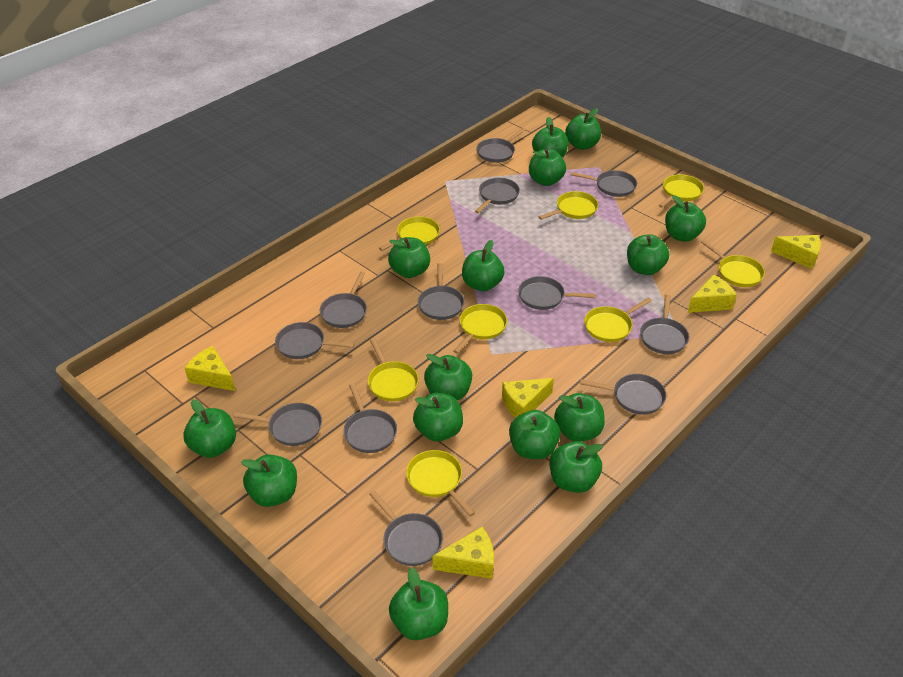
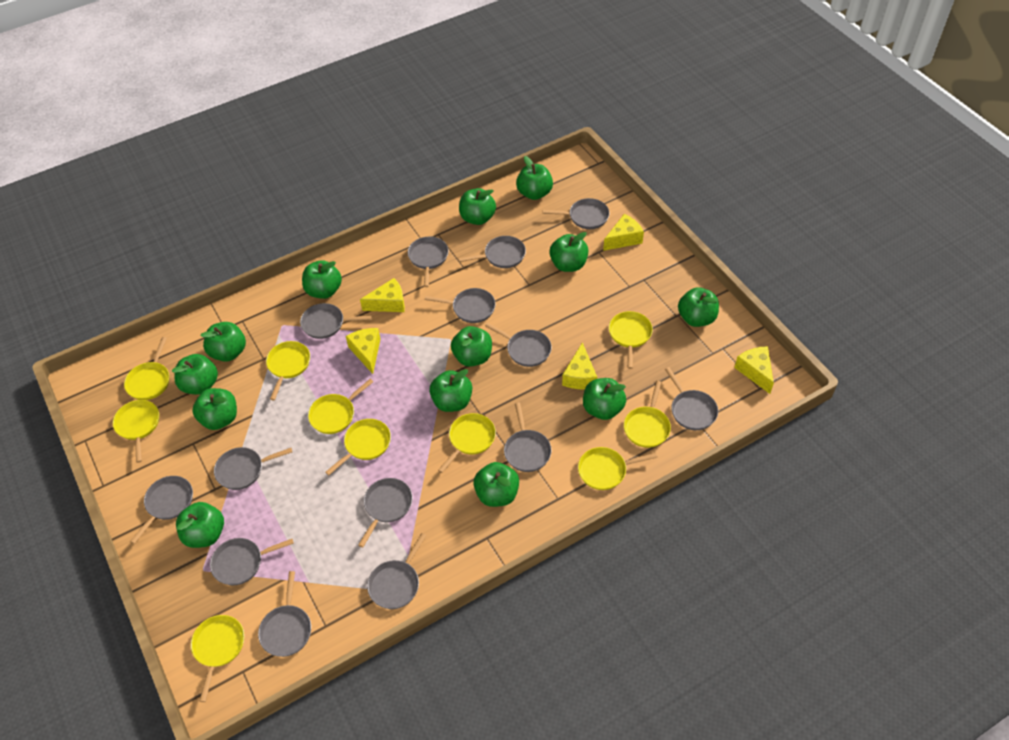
green apple: 15 -> 13
grey pan: 12 -> 14
yellow pan: 8 -> 10

